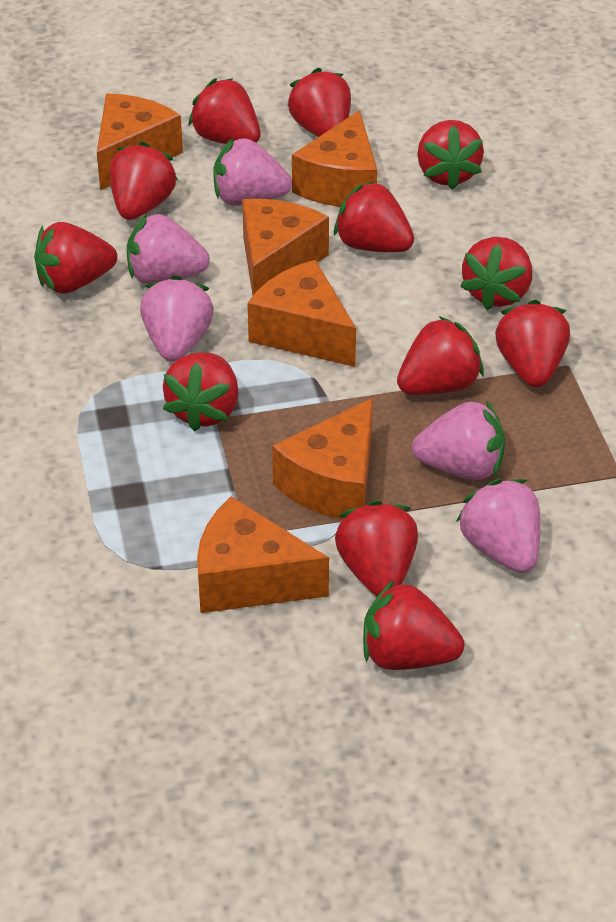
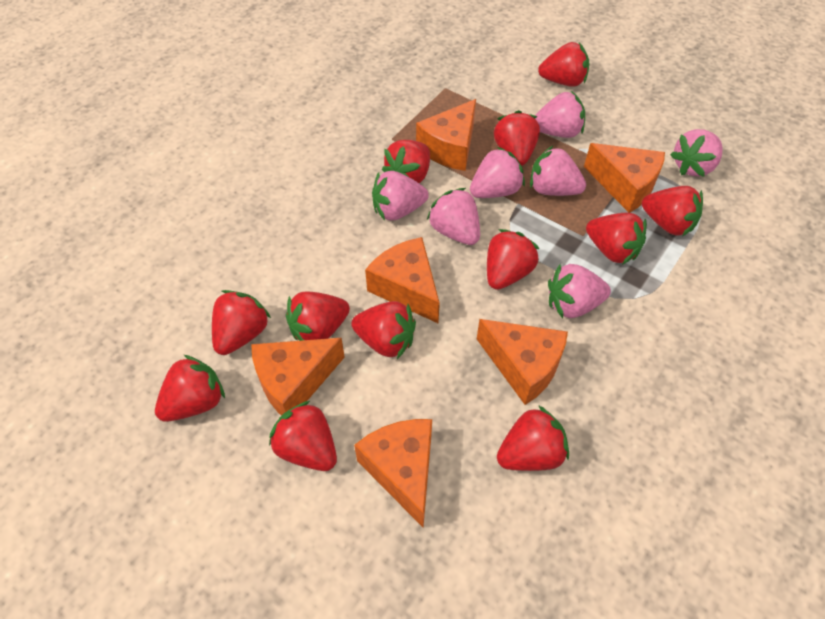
pink strawberry: 5 -> 7

